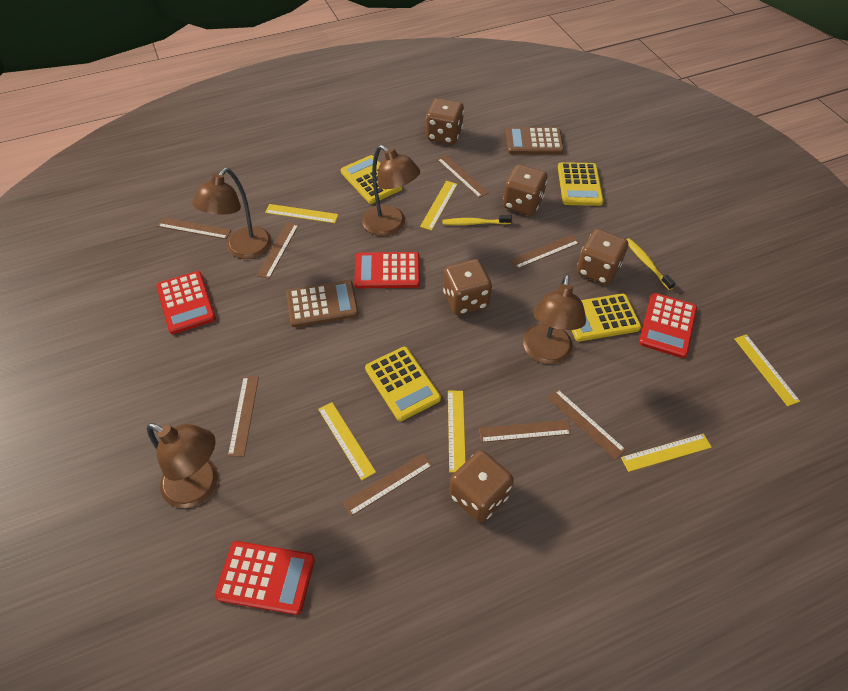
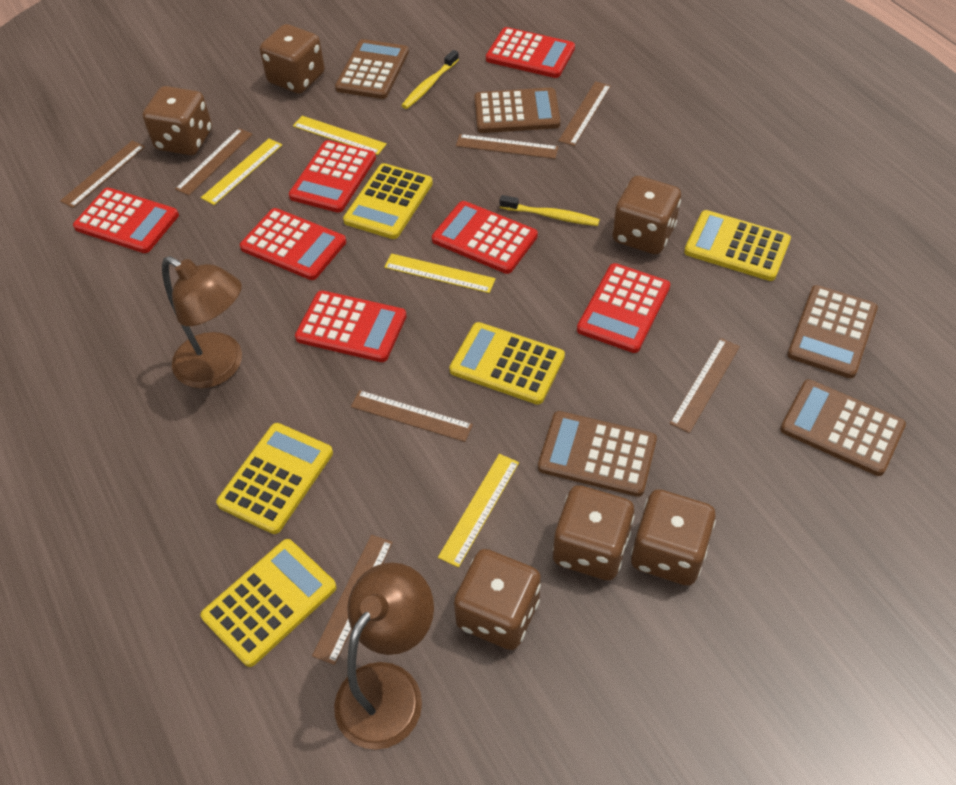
brown calculator: 2 -> 5
brown dice: 5 -> 6
brown lamp: 4 -> 2
brown ruler: 8 -> 7
red calculator: 4 -> 7
yellow calculator: 4 -> 5
yellow ruler: 6 -> 4

